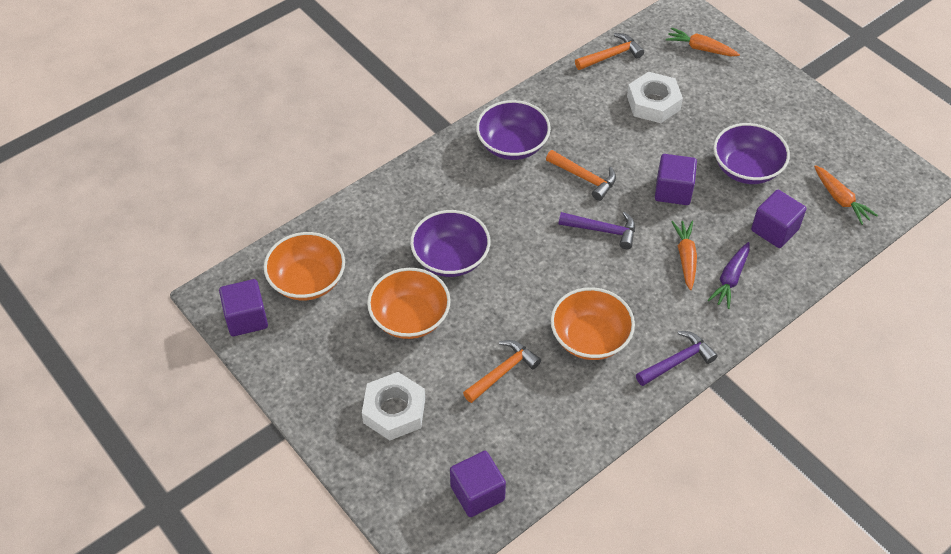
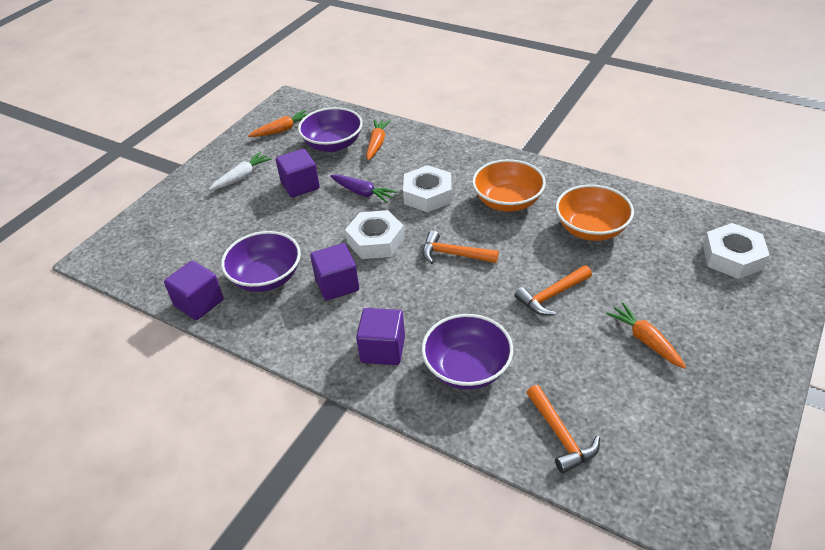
orange bowl: 3 -> 2
purple hammer: 2 -> 0
white carrot: 0 -> 1
white nut: 2 -> 3

